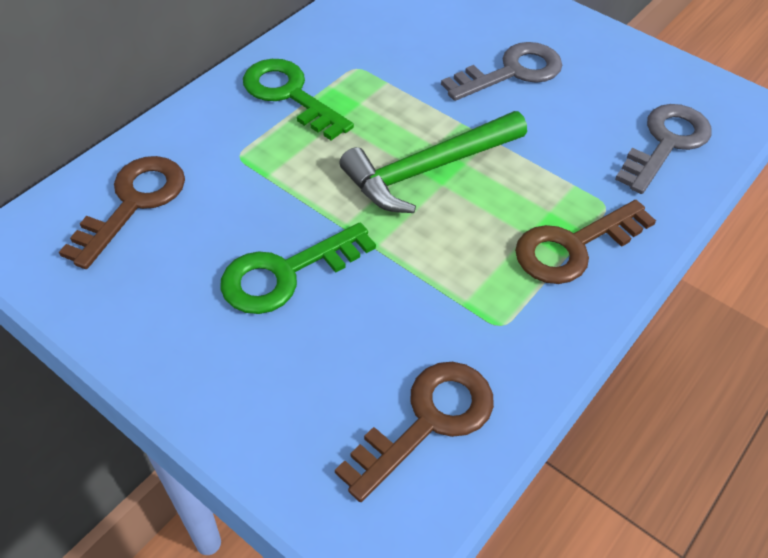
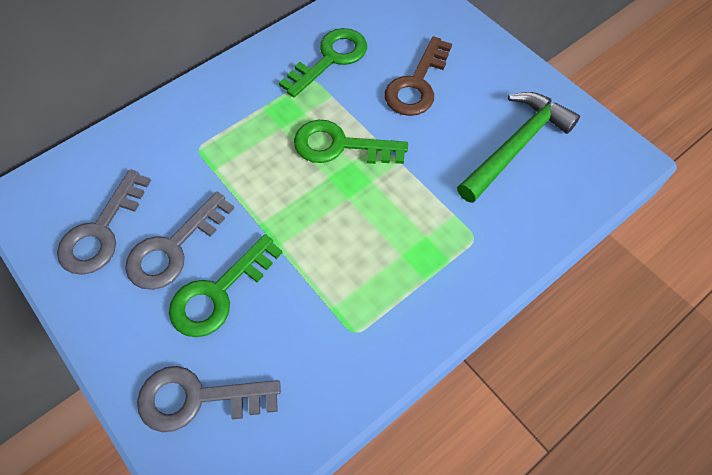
brown key: 3 -> 1
green key: 2 -> 3
grey key: 2 -> 3

